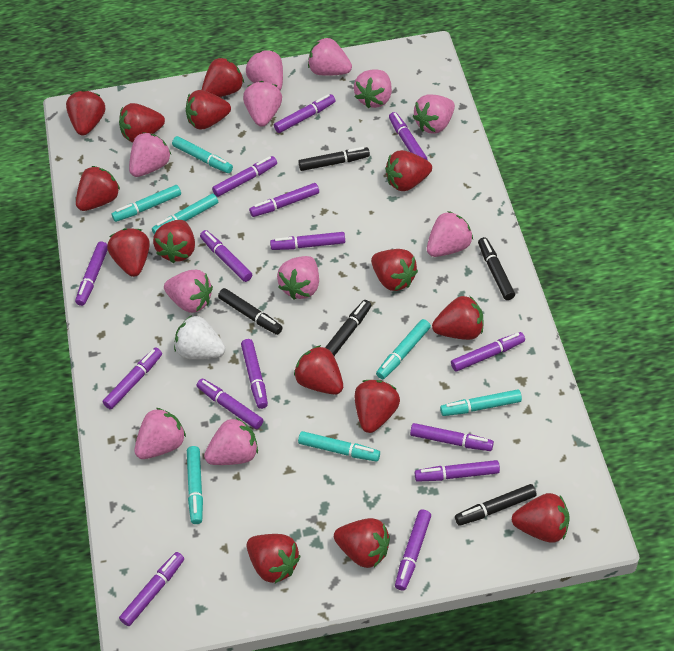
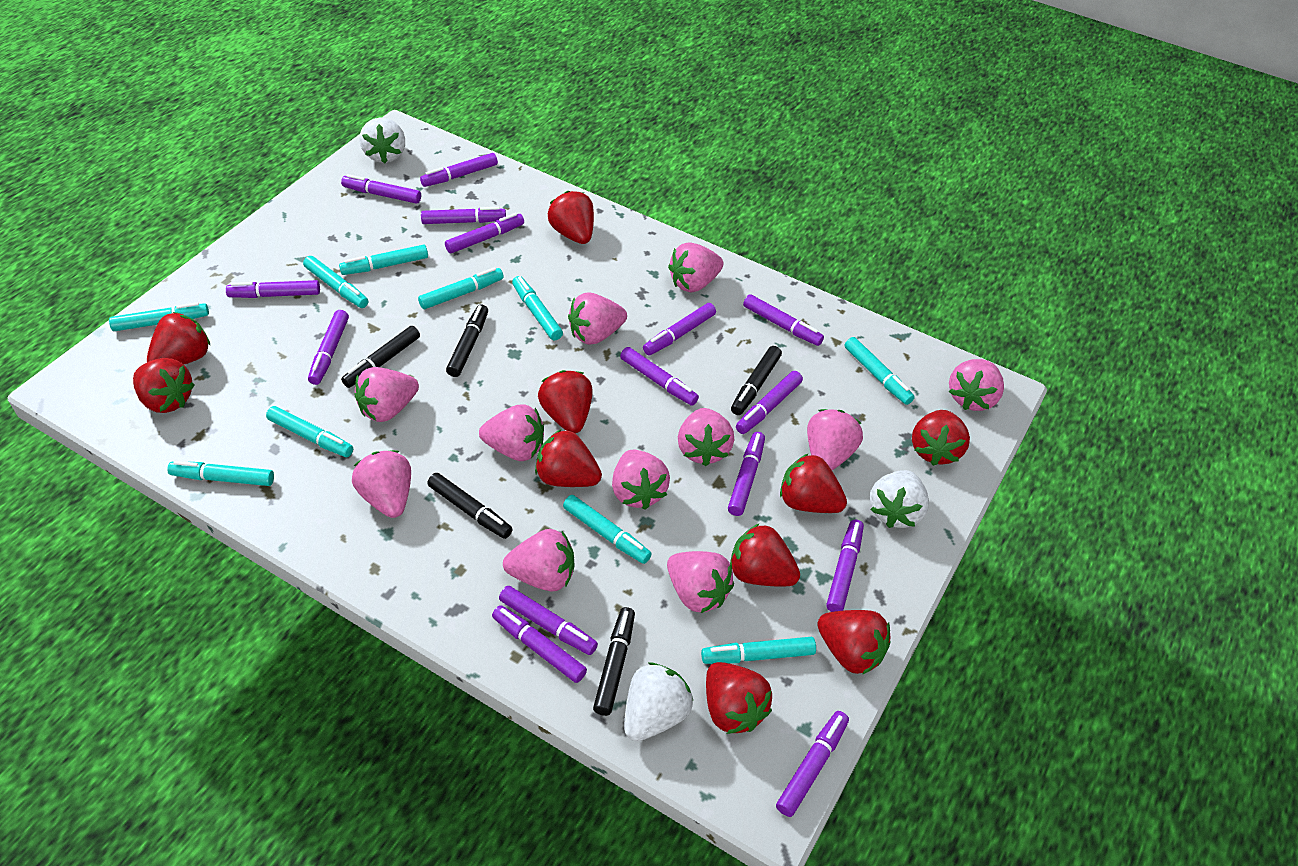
red strawberry: 15 -> 10
turquoise marker: 7 -> 10
white strawberry: 1 -> 3

